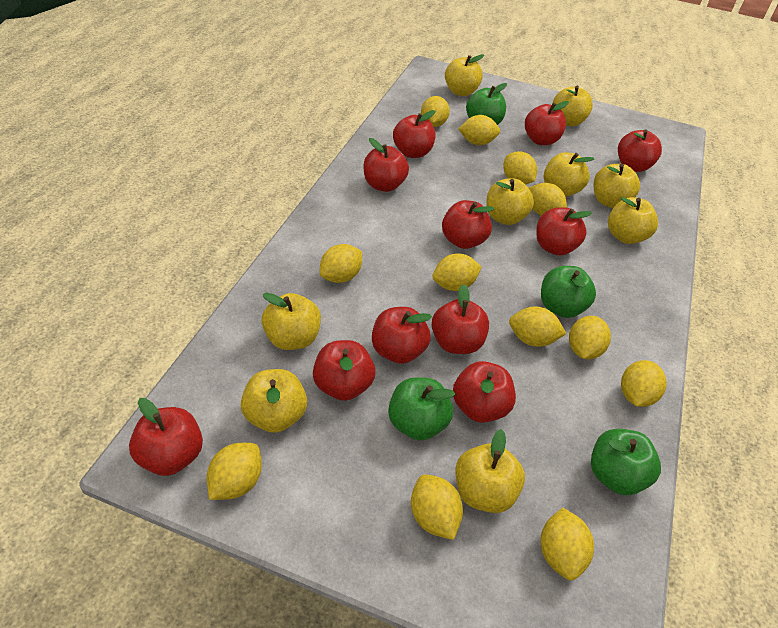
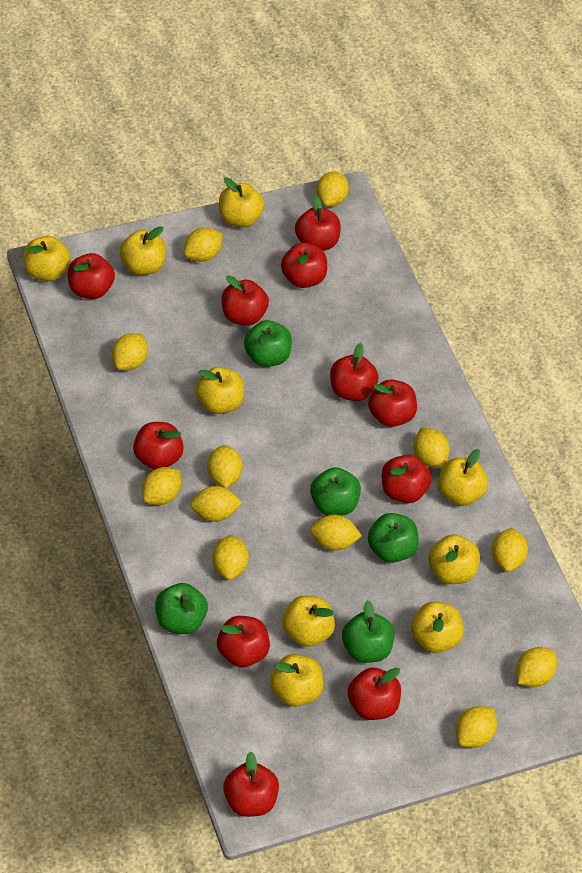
green apple: 4 -> 5

